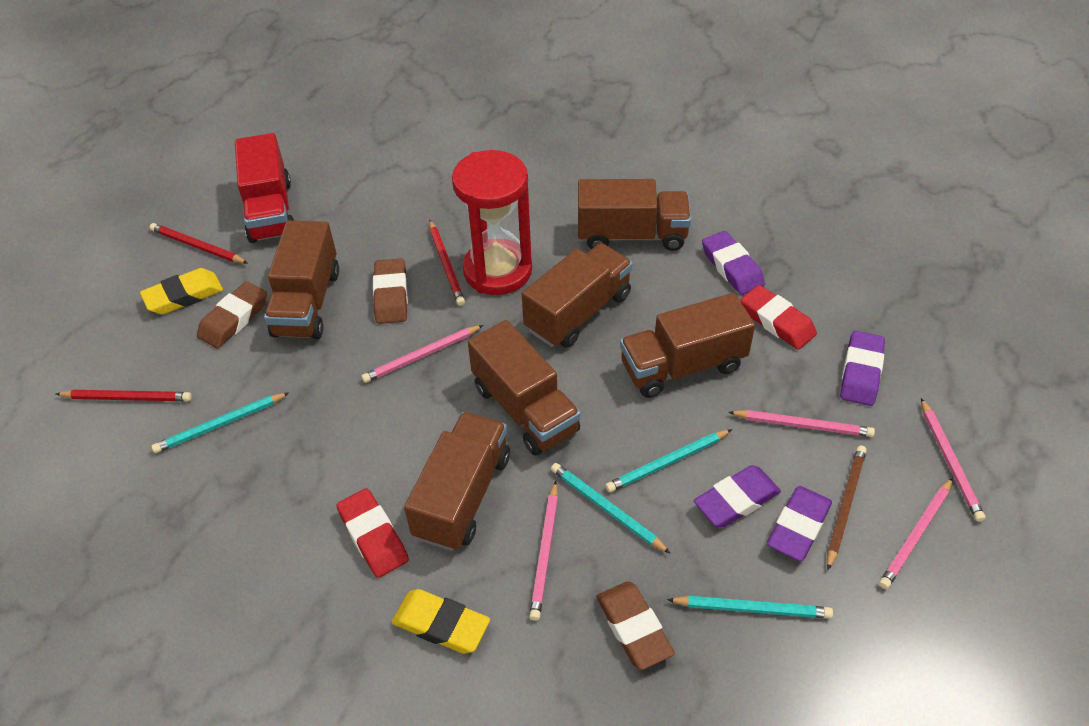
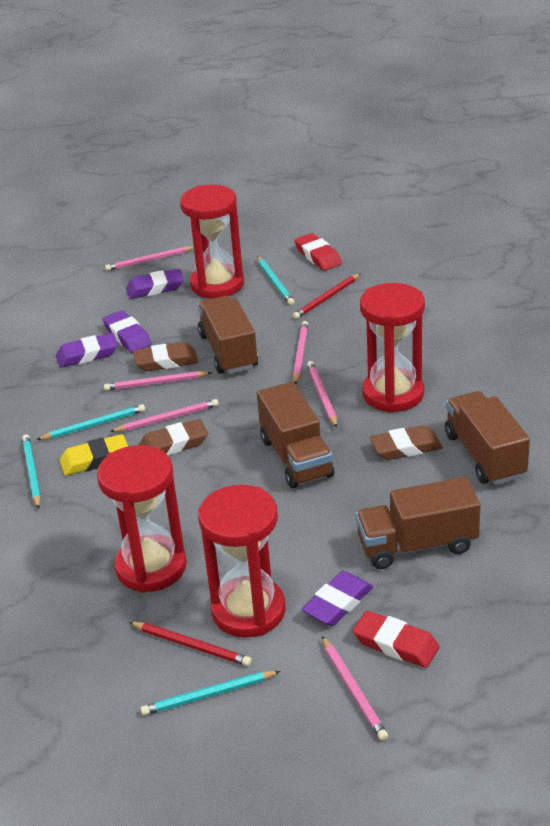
brown pencil: 1 -> 0
brown truck: 6 -> 4
pink pencil: 5 -> 6
red hourglass: 1 -> 4
red pencil: 3 -> 2
red truck: 1 -> 0
yellow eraser: 2 -> 1

